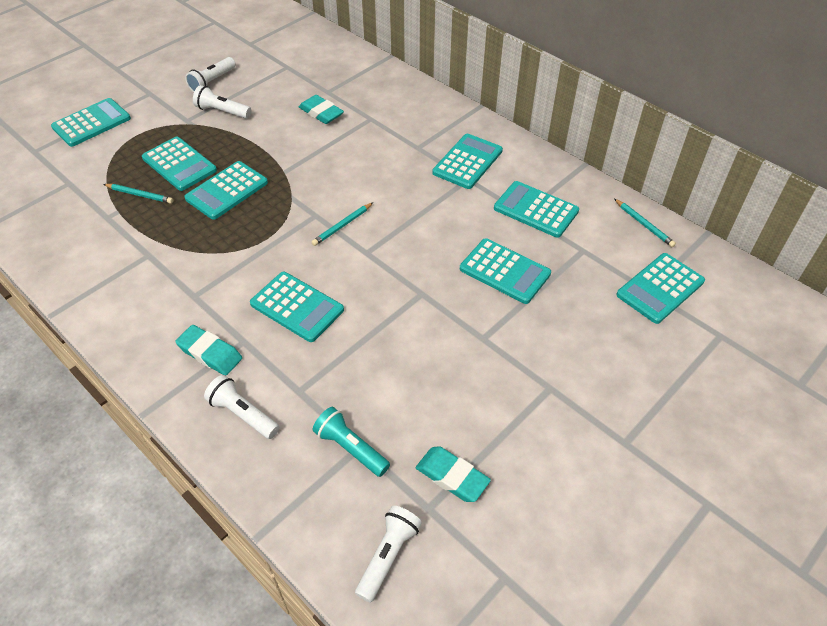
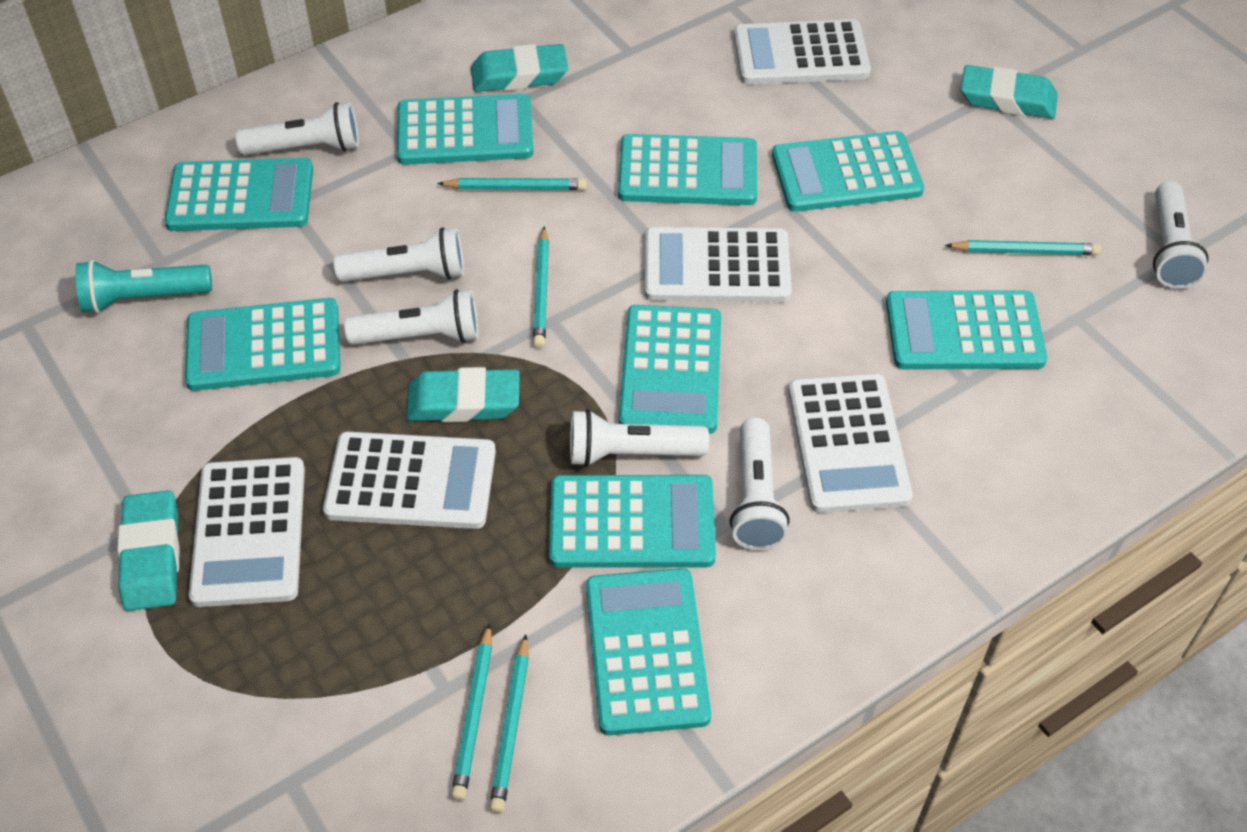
turquoise calculator: 8 -> 9
turquoise eraser: 3 -> 4
turquoise pencil: 3 -> 5
white calculator: 0 -> 5
white flashlight: 4 -> 6

